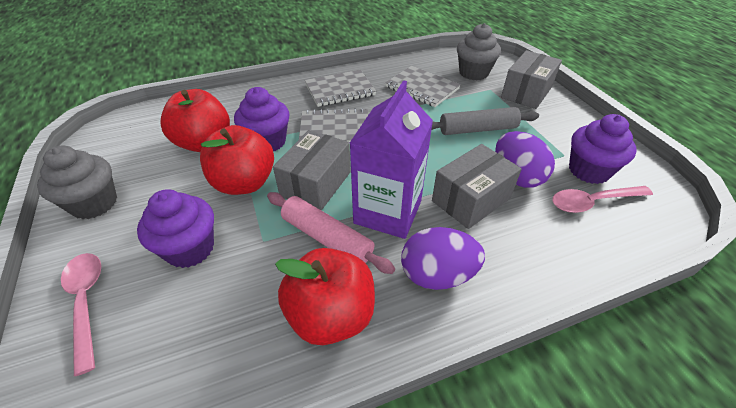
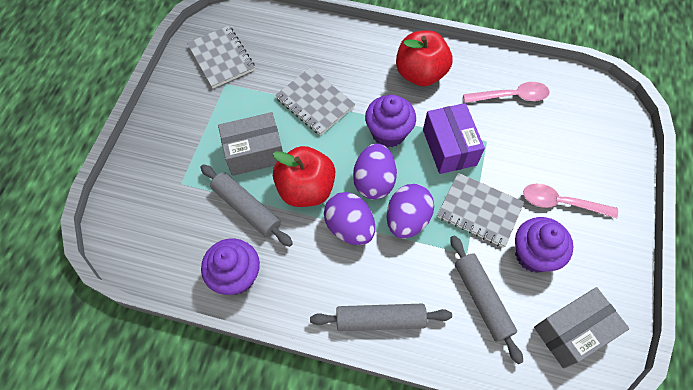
grey box: 3 -> 2
grey cupcake: 2 -> 0
grey rolling pin: 1 -> 3
pink rolling pin: 1 -> 0
purple box: 0 -> 1
purple carton: 1 -> 0
purple egg: 2 -> 3
red apple: 3 -> 2

